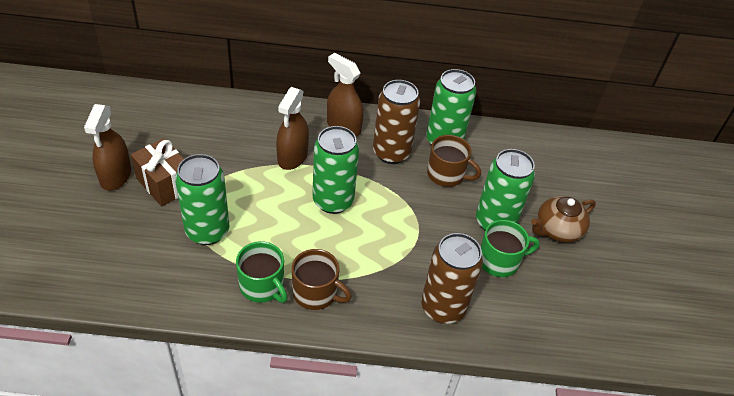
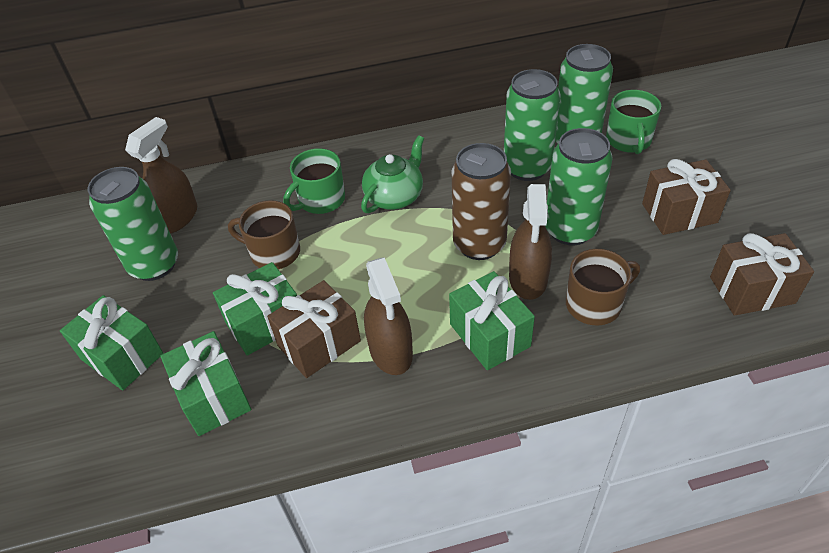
brown can: 2 -> 1
brown gift: 1 -> 3
brown teapot: 1 -> 0
green gift: 0 -> 4
green teapot: 0 -> 1

